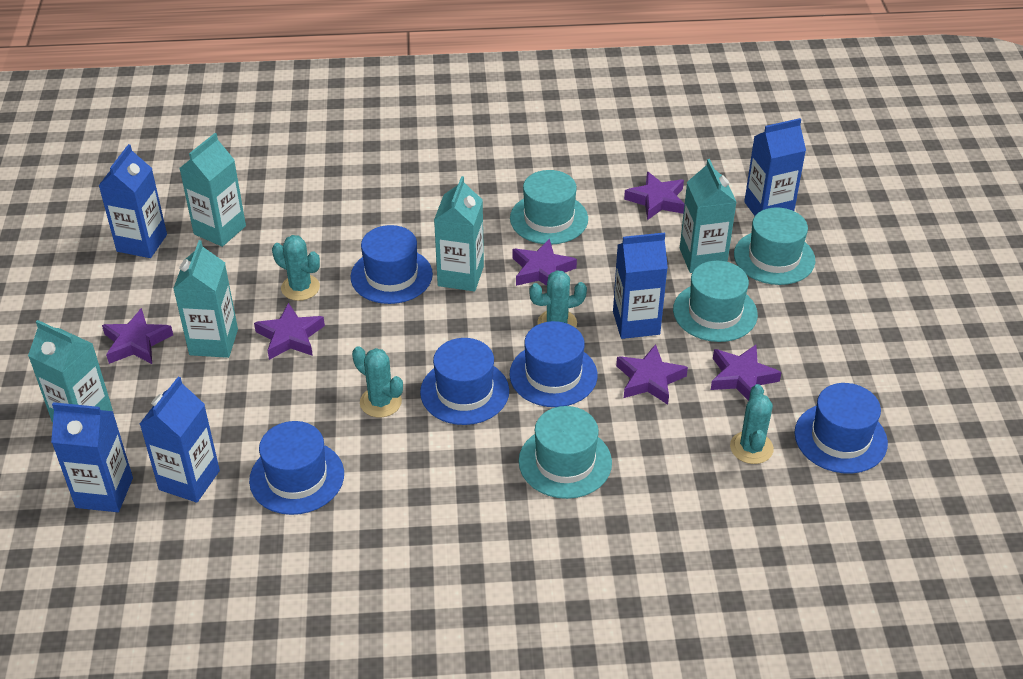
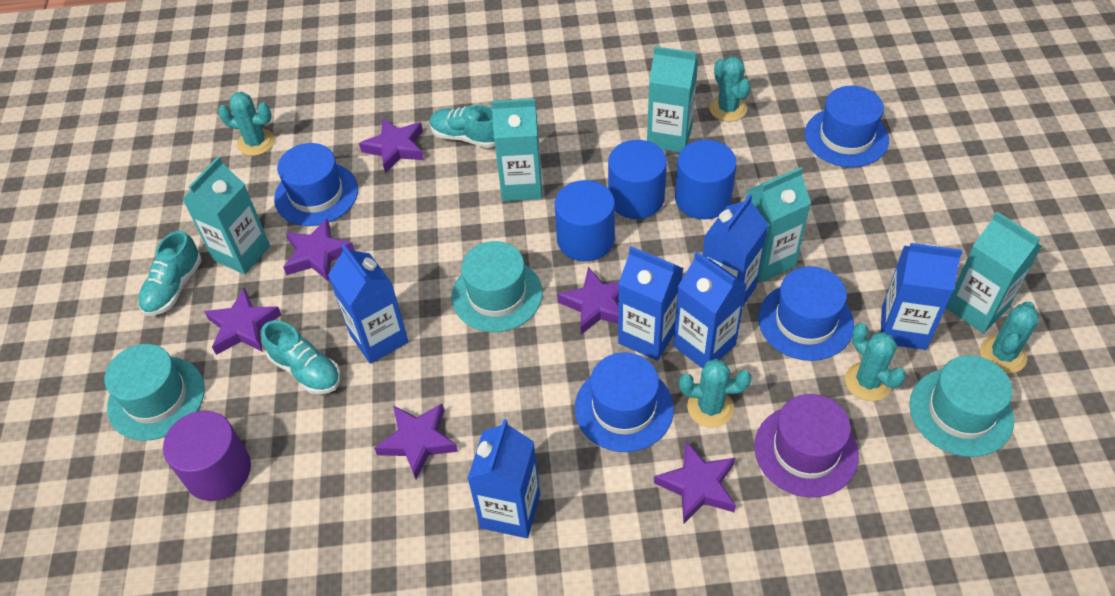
blue carton: 5 -> 6
blue cylinder: 0 -> 3
blue hat: 5 -> 4
purple cylinder: 0 -> 1
purple hat: 0 -> 1
turquoise cactus: 4 -> 5
turquoise hat: 4 -> 3
turquoise shoe: 0 -> 3

